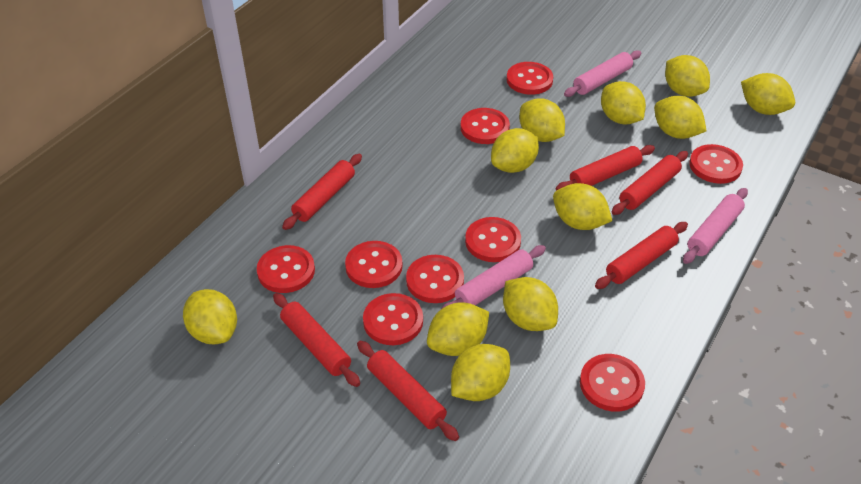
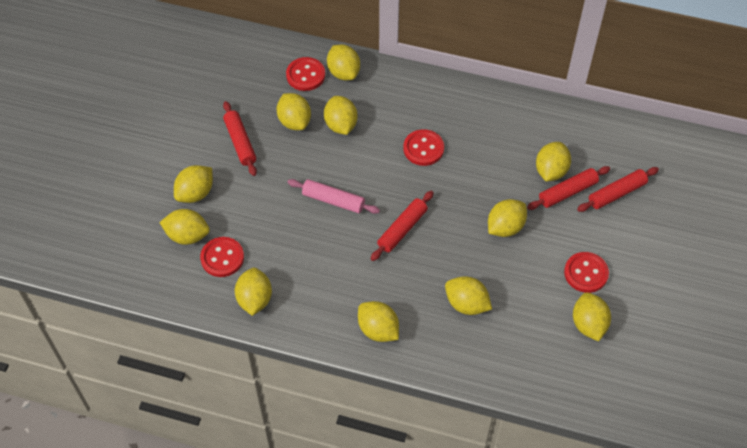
pink rolling pin: 3 -> 1
red button: 9 -> 4
red rolling pin: 6 -> 4

